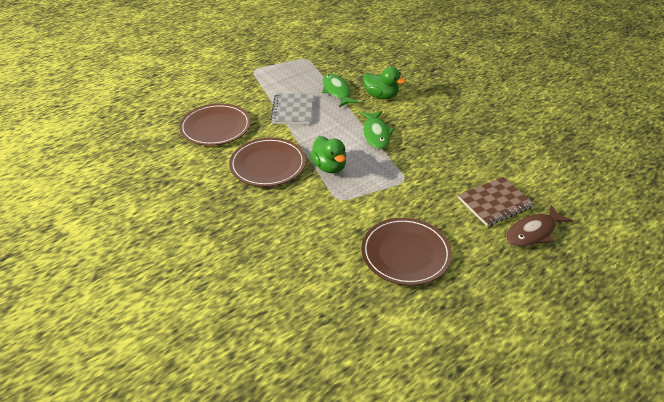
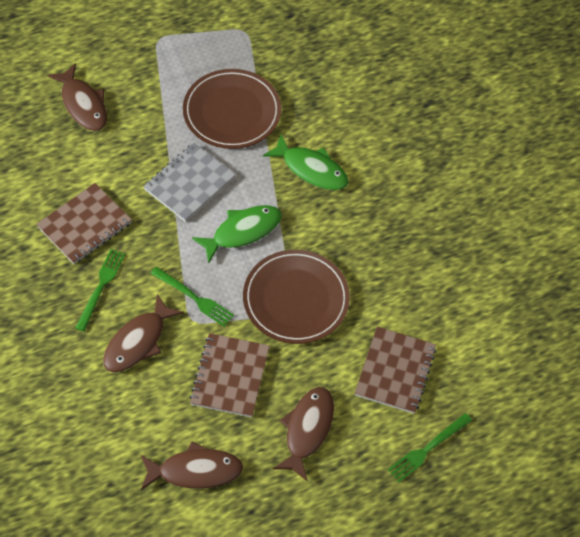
brown fish: 1 -> 4
brown notebook: 1 -> 3
brown plate: 3 -> 2
green duck: 2 -> 0
green fork: 0 -> 3

